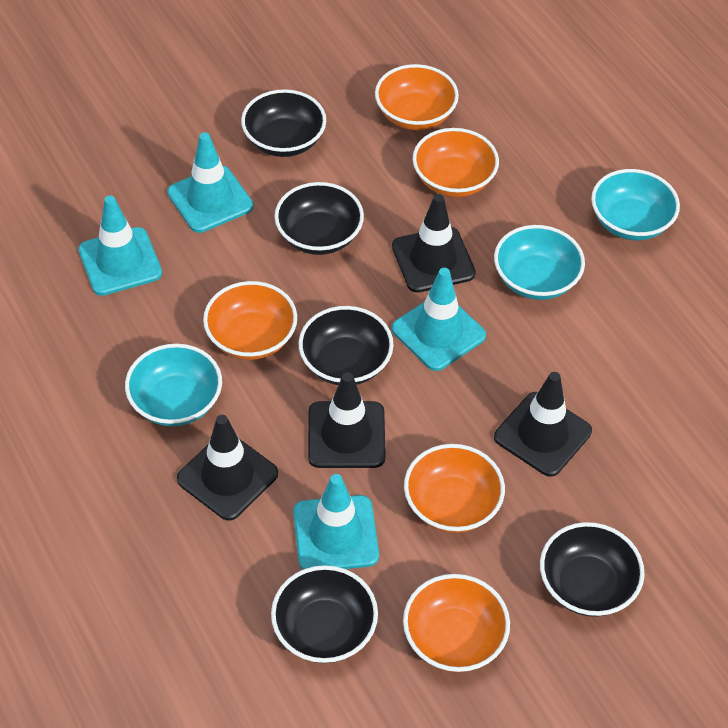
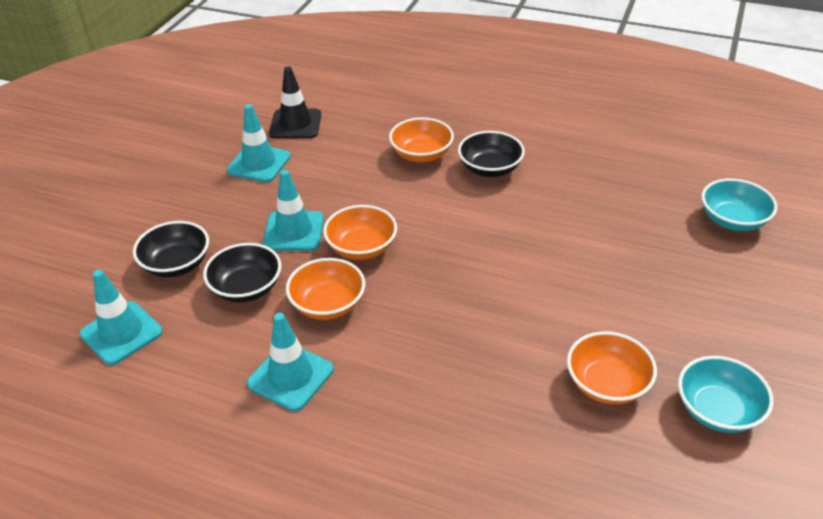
black bowl: 5 -> 3
black traffic cone: 4 -> 1
orange bowl: 5 -> 4
turquoise bowl: 3 -> 2

